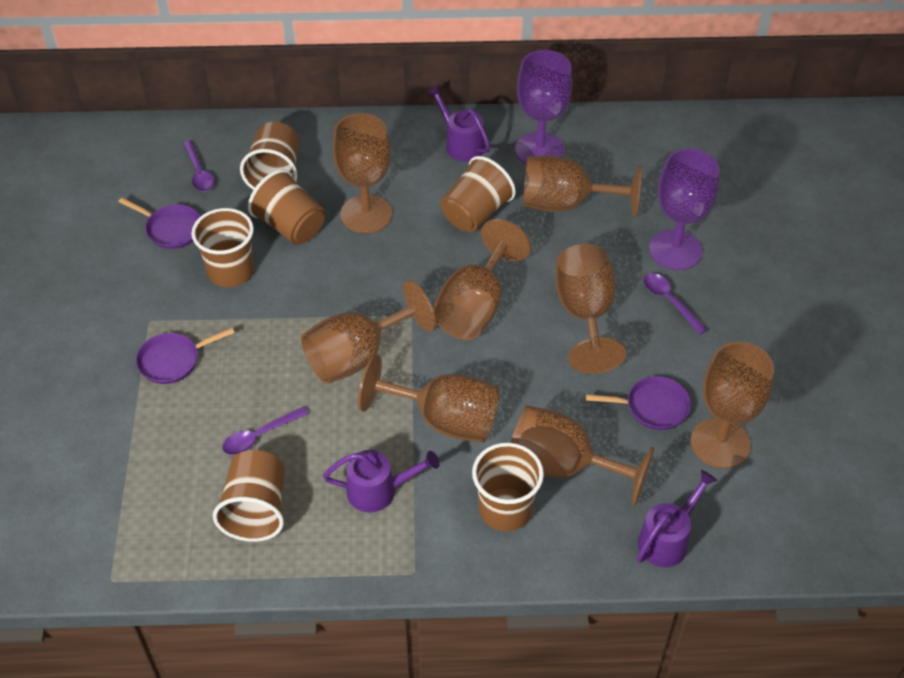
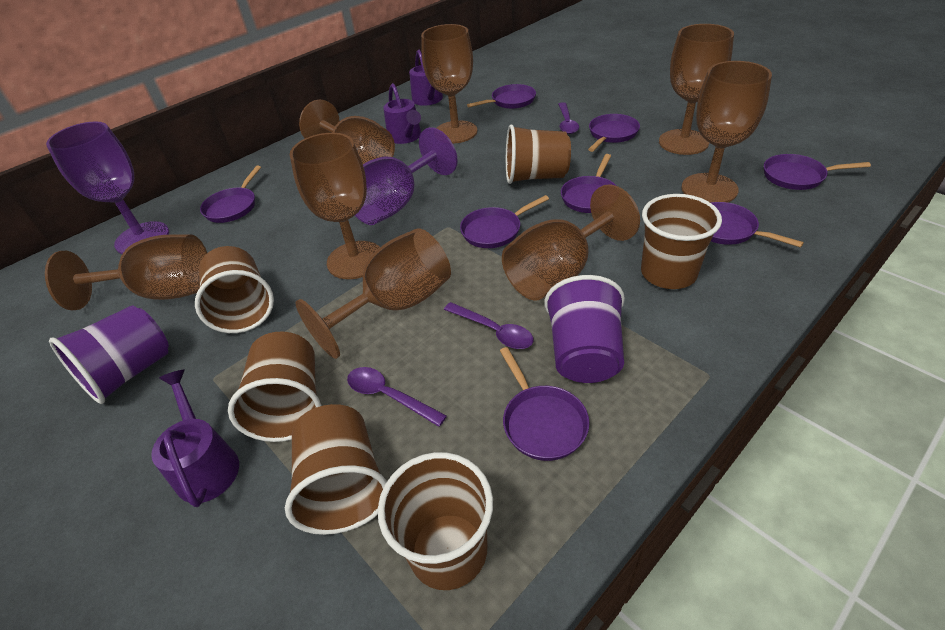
purple cup: 0 -> 2
purple pan: 3 -> 8

